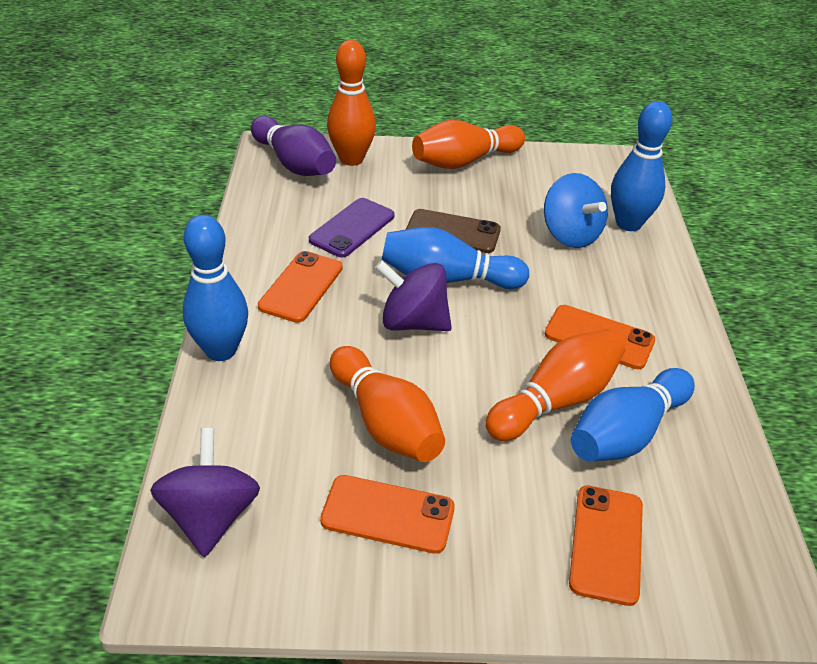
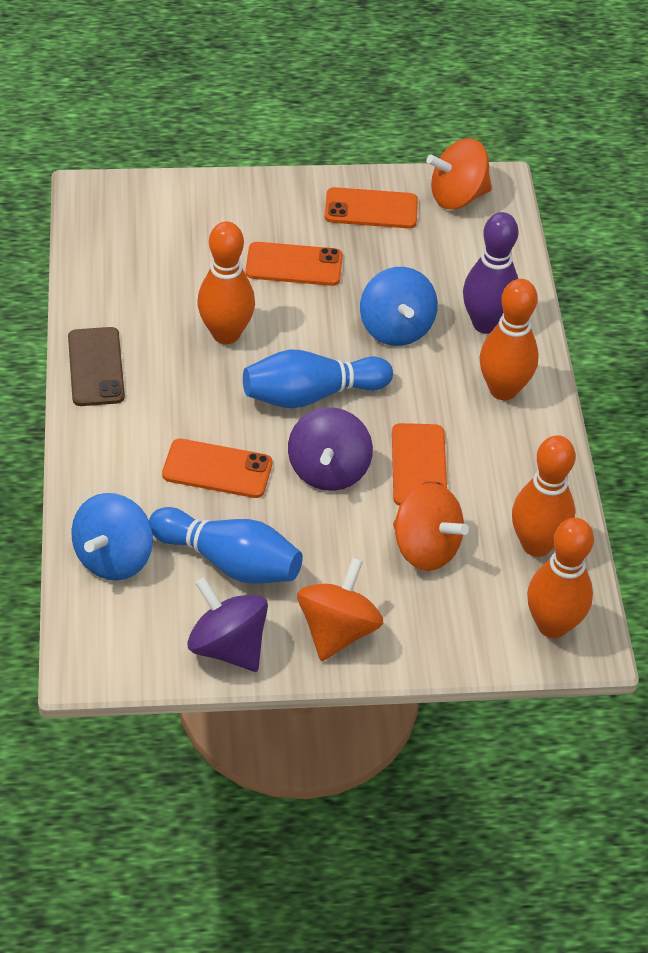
blue bowling pin: 4 -> 2
blue spinning top: 1 -> 2
orange spinning top: 0 -> 3
purple phone: 1 -> 0

